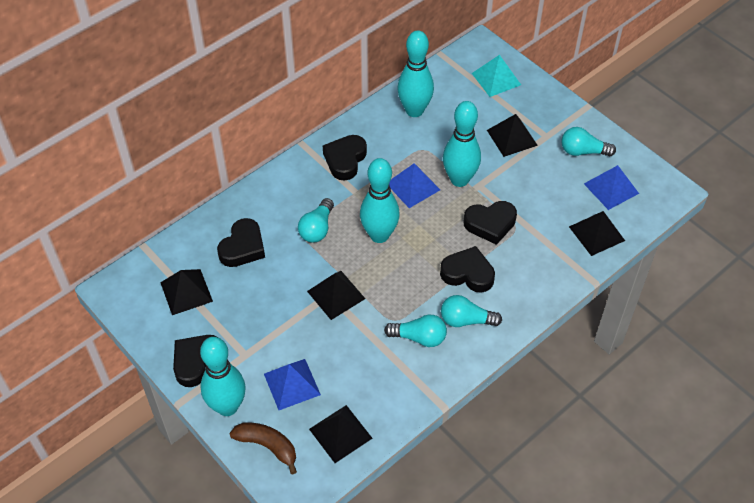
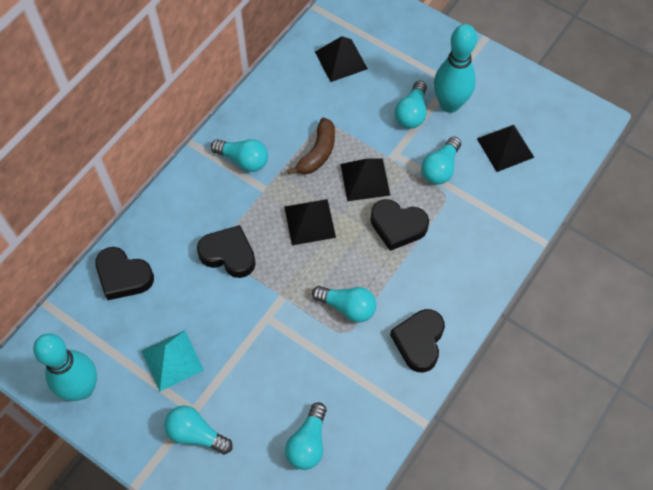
black heart: 5 -> 4
black pyramid: 5 -> 4
blue pyramid: 3 -> 0
turquoise bowling pin: 4 -> 2
turquoise light bulb: 4 -> 6

